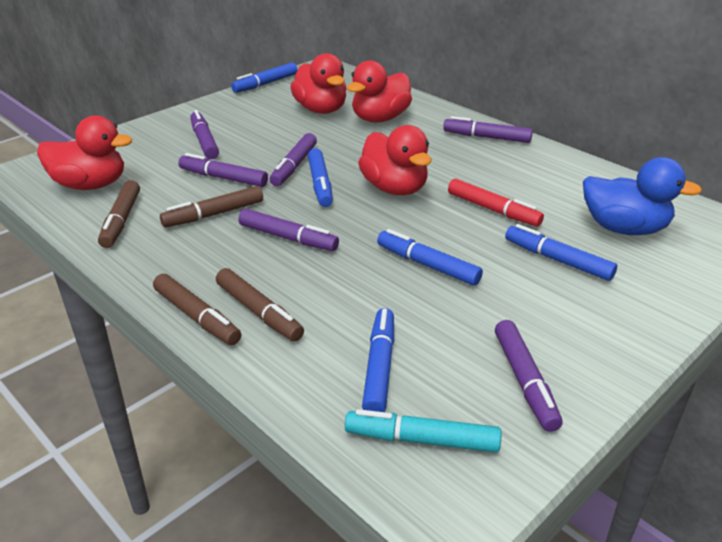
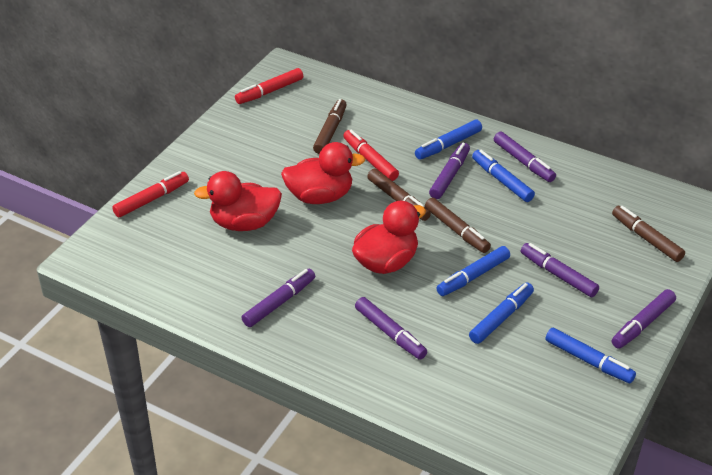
blue duck: 1 -> 0
red duck: 4 -> 3
red marker: 1 -> 3
turquoise marker: 1 -> 0

